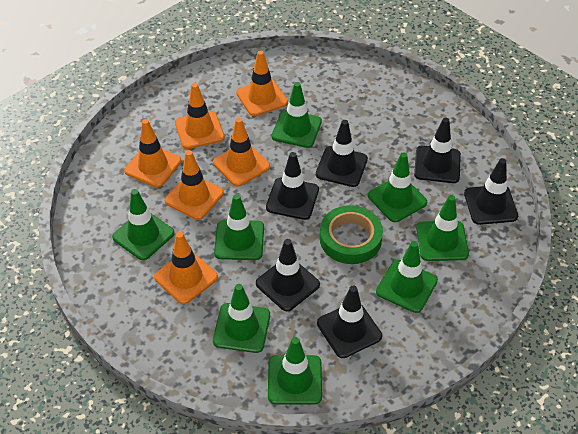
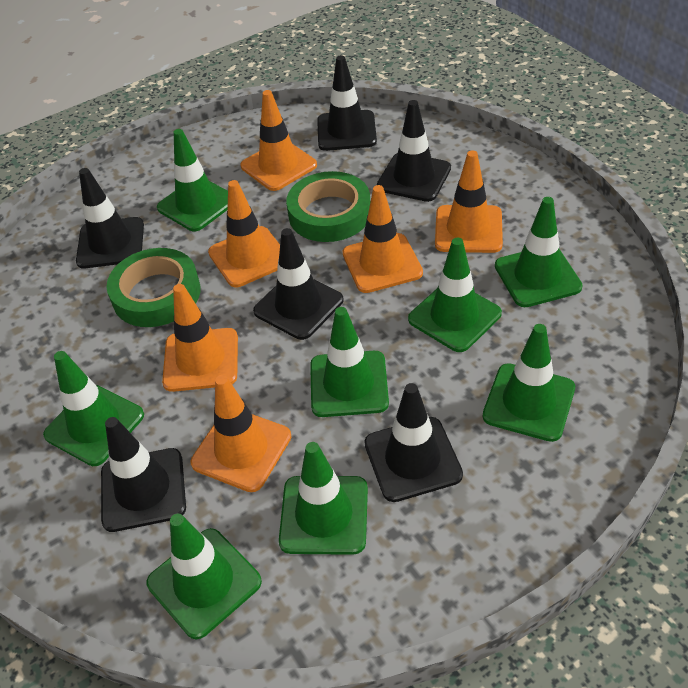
green tape: 1 -> 2

